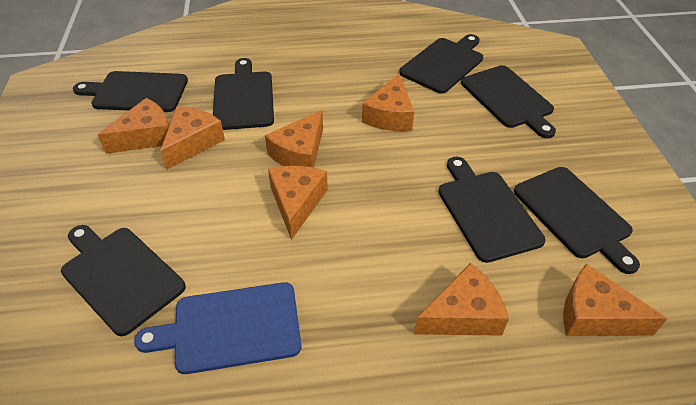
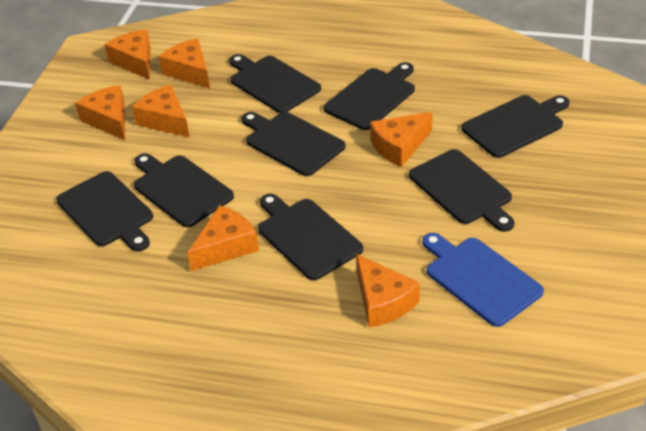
black cutting board: 7 -> 8

